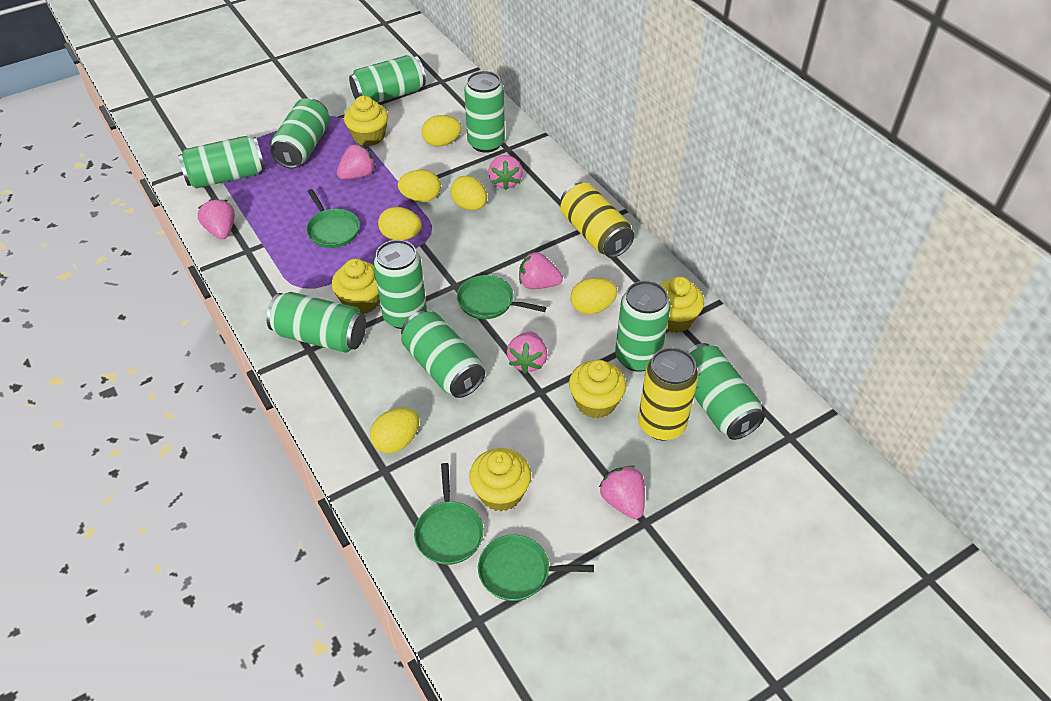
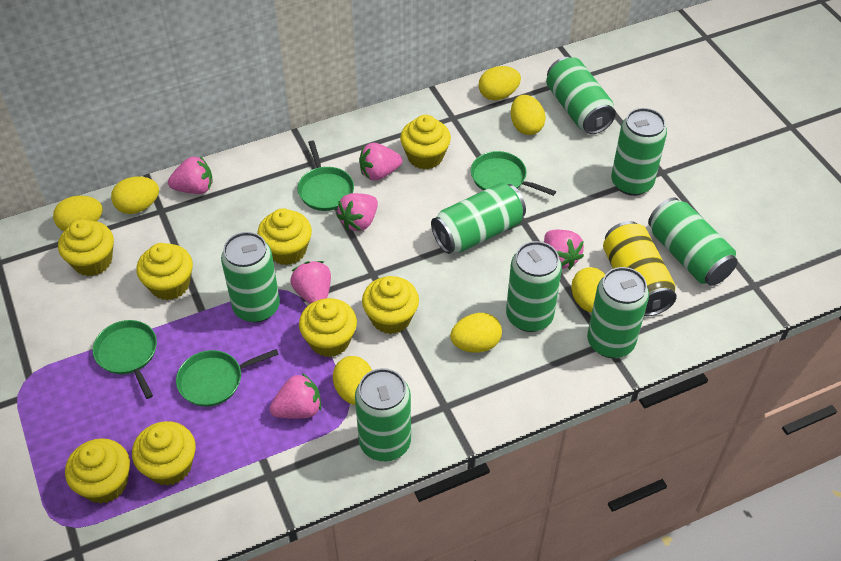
green can: 9 -> 8
yellow can: 2 -> 1
yellow cupcake: 5 -> 8
yellow egg: 6 -> 7

